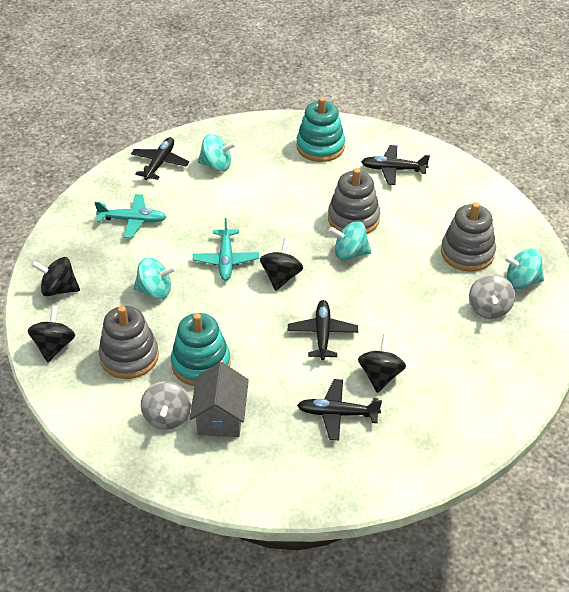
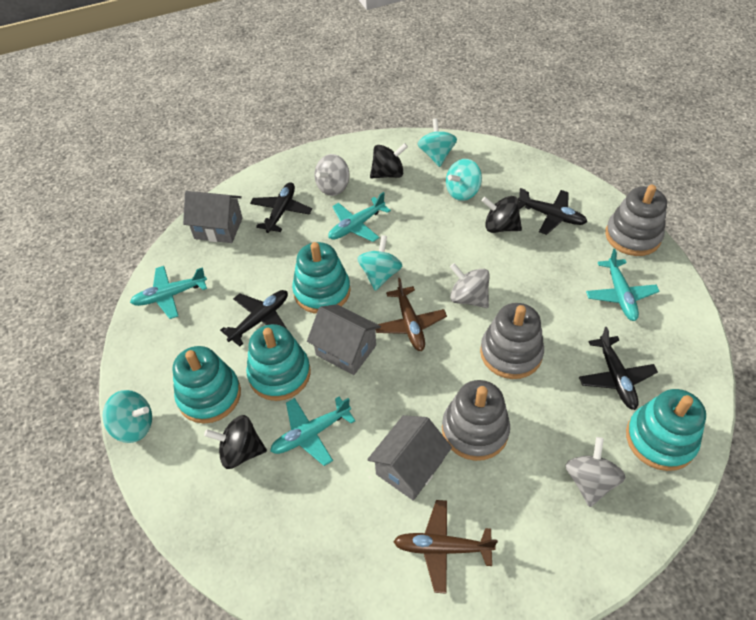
black spinning top: 4 -> 3
brown plane: 0 -> 2
grey house: 1 -> 3
grey spinning top: 2 -> 3
turquoise plane: 2 -> 4
turquoise stacking toy: 2 -> 4

